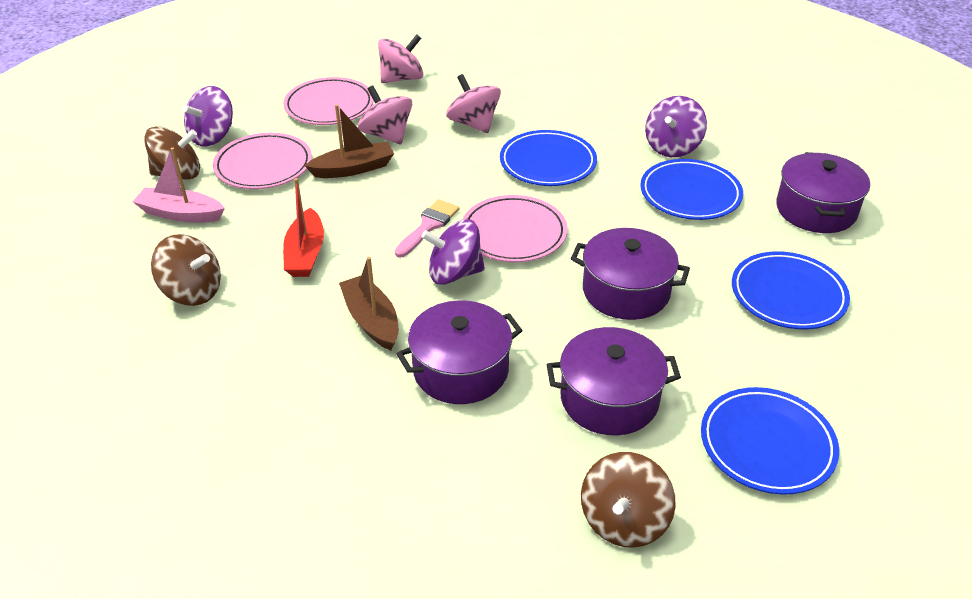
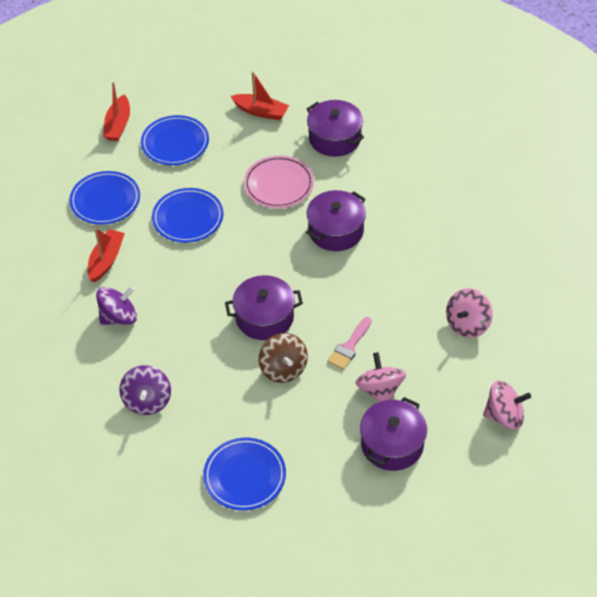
brown boat: 2 -> 0
brown spinning top: 3 -> 1
pink boat: 1 -> 0
pink plate: 3 -> 1
purple spinning top: 3 -> 2
red boat: 1 -> 3

